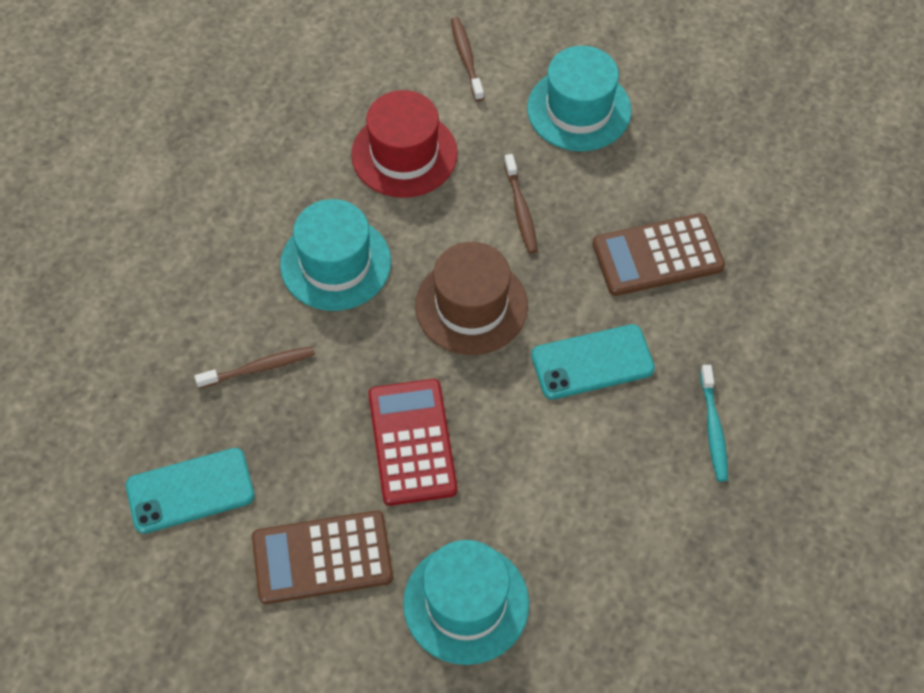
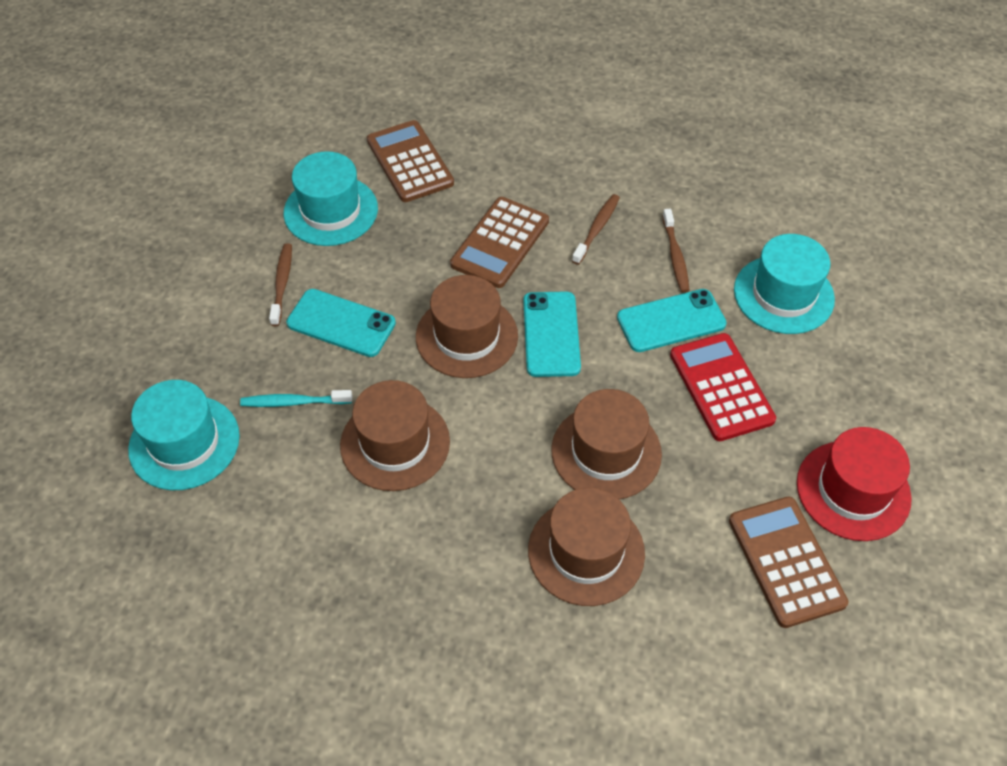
brown calculator: 2 -> 3
brown hat: 1 -> 4
turquoise phone: 2 -> 3

